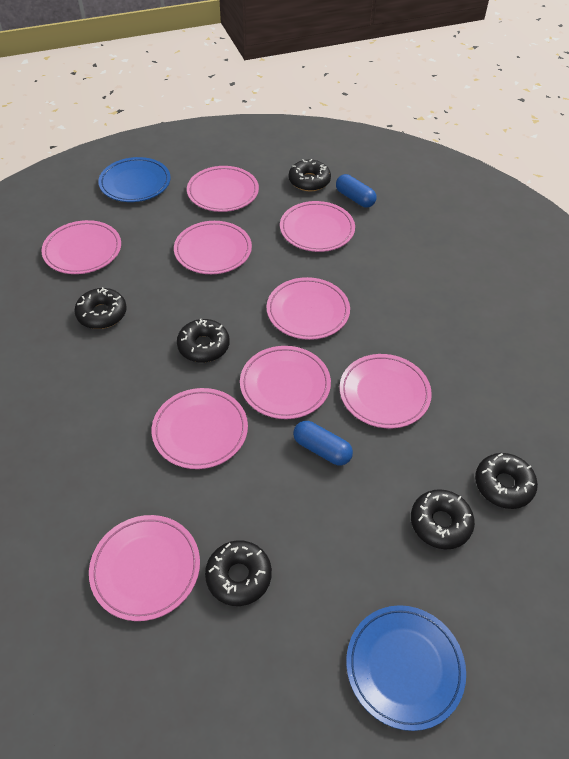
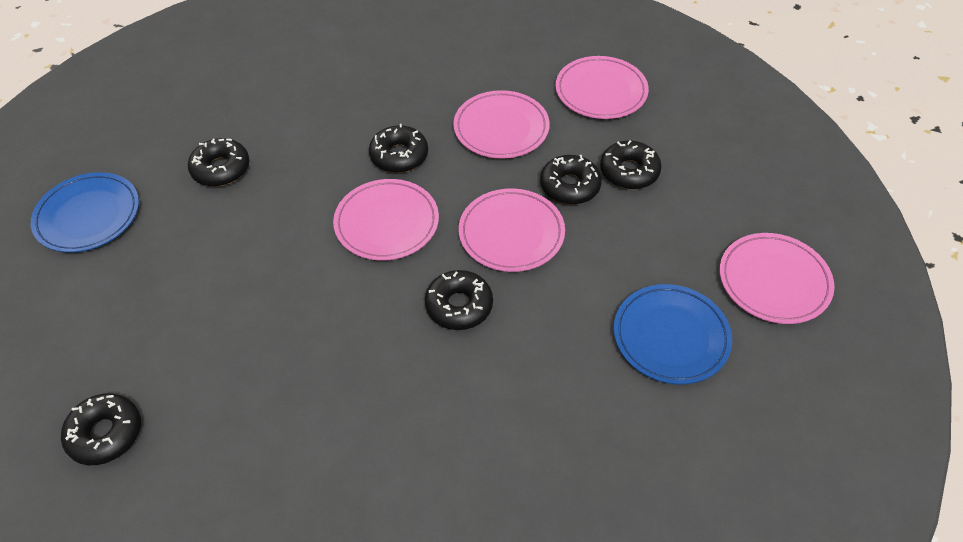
blue capsule: 2 -> 0
pink plate: 9 -> 5

